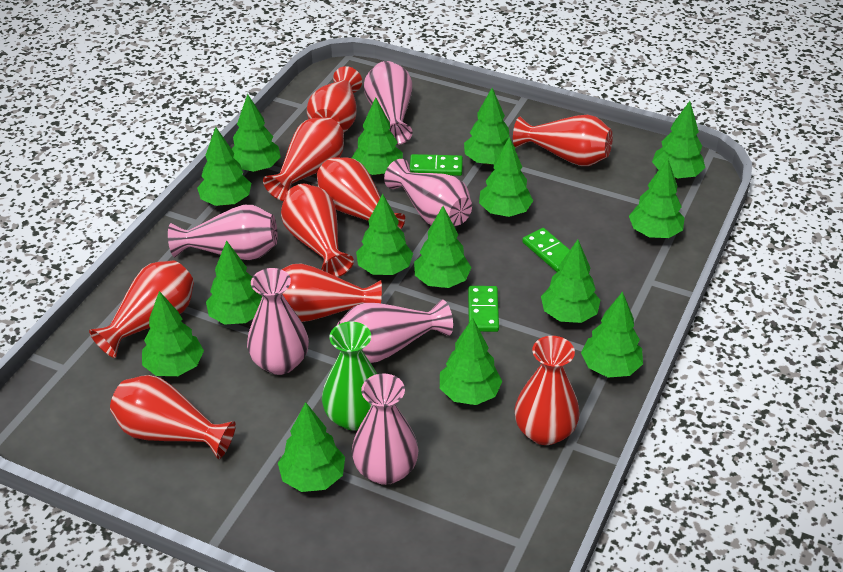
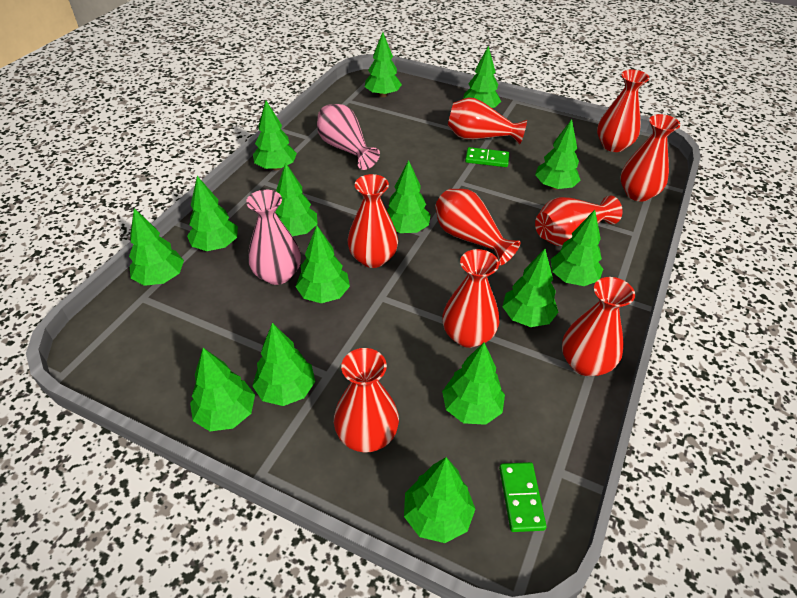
green domino: 3 -> 2
green vase: 1 -> 0
pink vase: 6 -> 2

